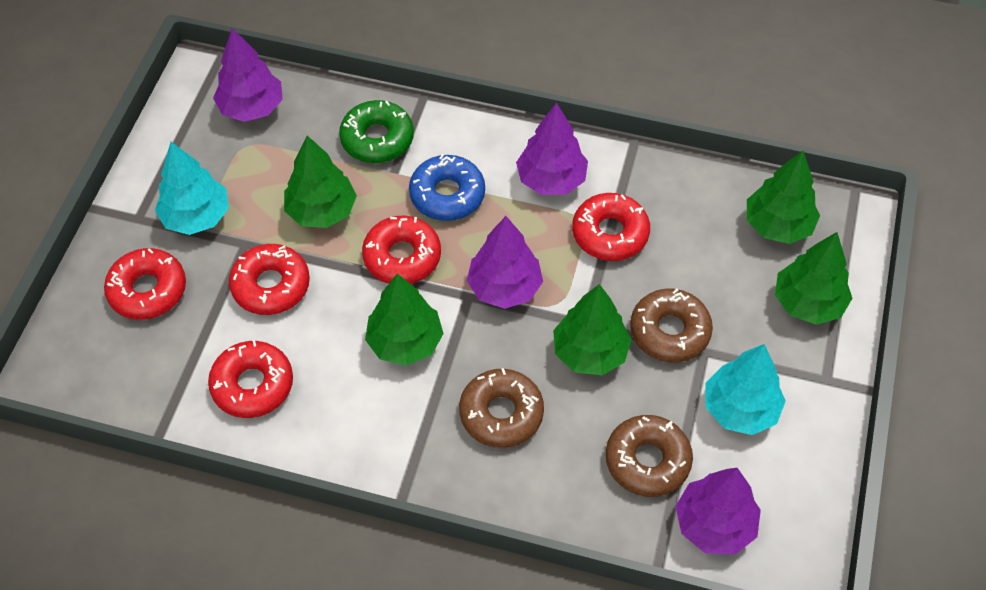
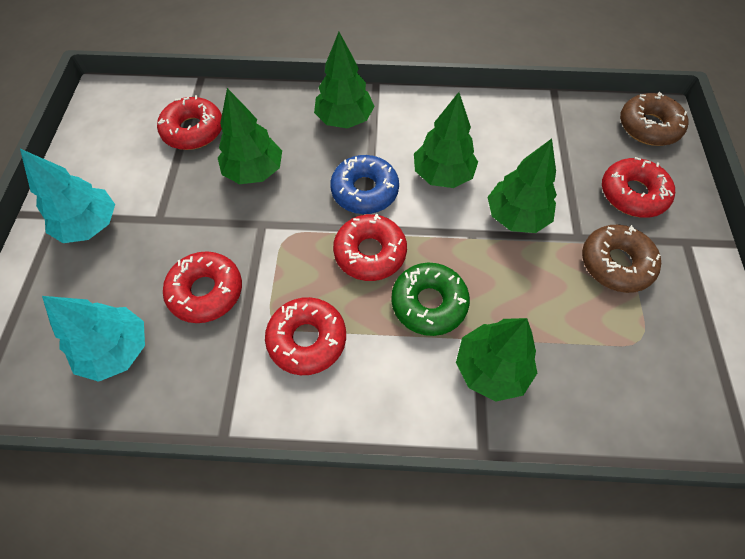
brown donut: 3 -> 2
purple tree: 4 -> 0

